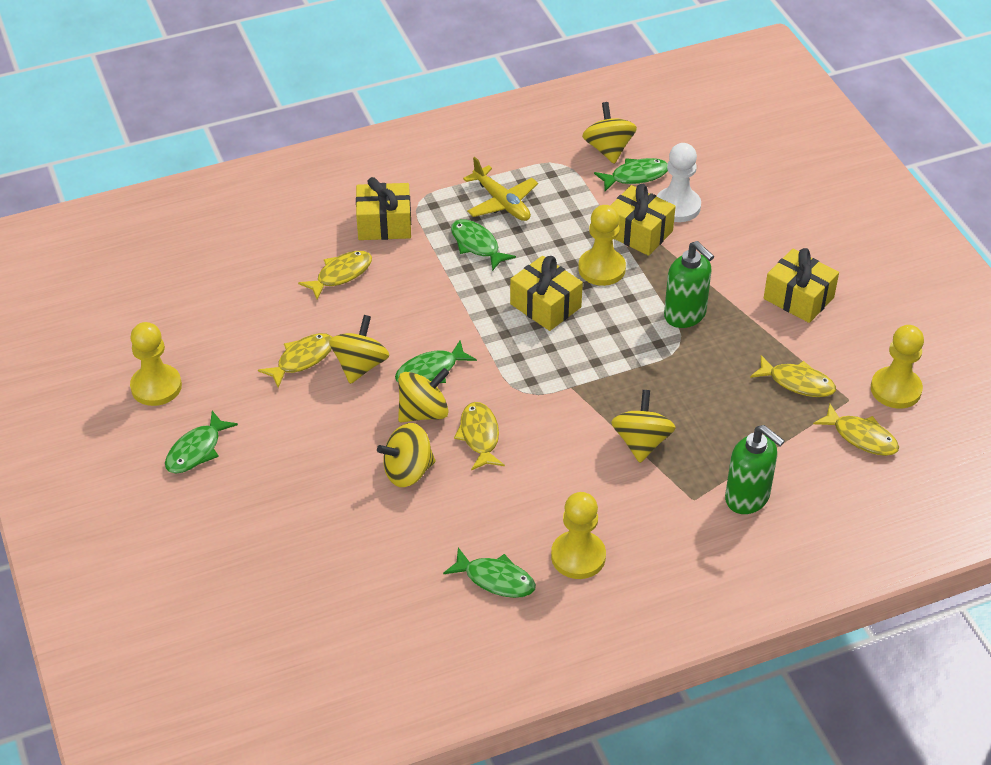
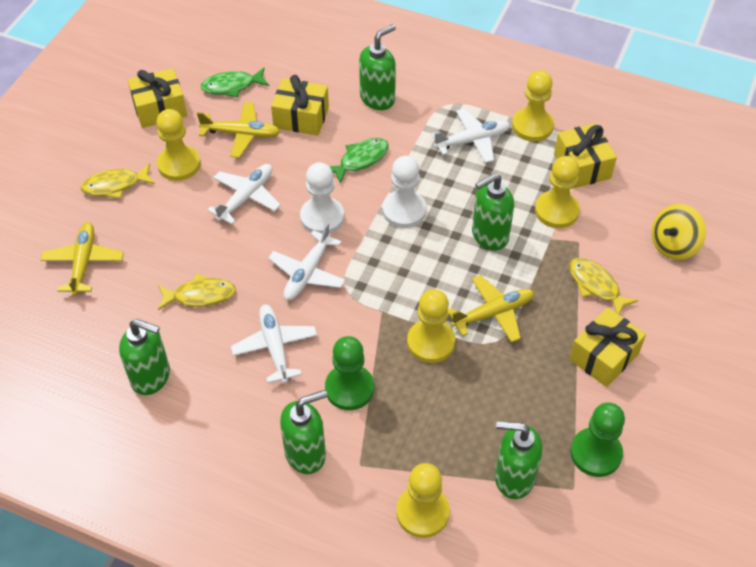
green fish: 5 -> 2
green pawn: 0 -> 2
green soap dispenser: 2 -> 5
white pawn: 1 -> 2
white plane: 0 -> 4
yellow fish: 5 -> 3
yellow pawn: 4 -> 5
yellow plane: 1 -> 3
yellow spinning top: 5 -> 1

